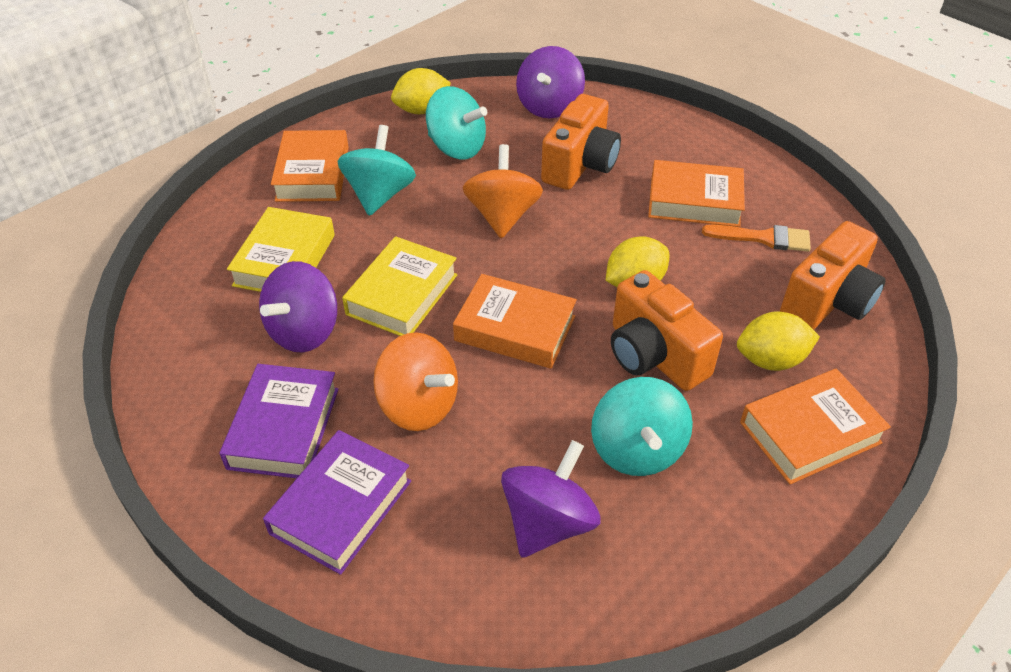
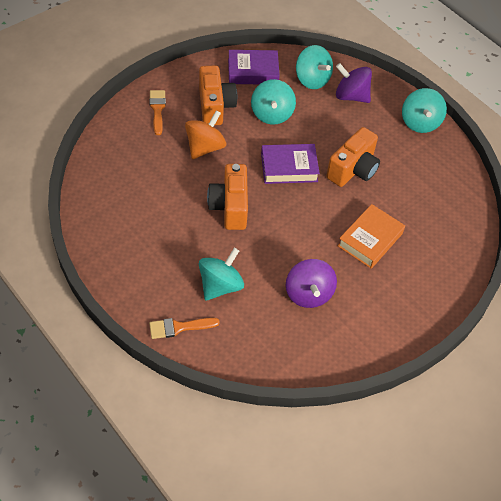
orange book: 4 -> 1
orange brush: 1 -> 2
orange spinning top: 2 -> 1
purple spinning top: 3 -> 2
turquoise spinning top: 3 -> 4
yellow book: 2 -> 0
yellow lemon: 3 -> 0

